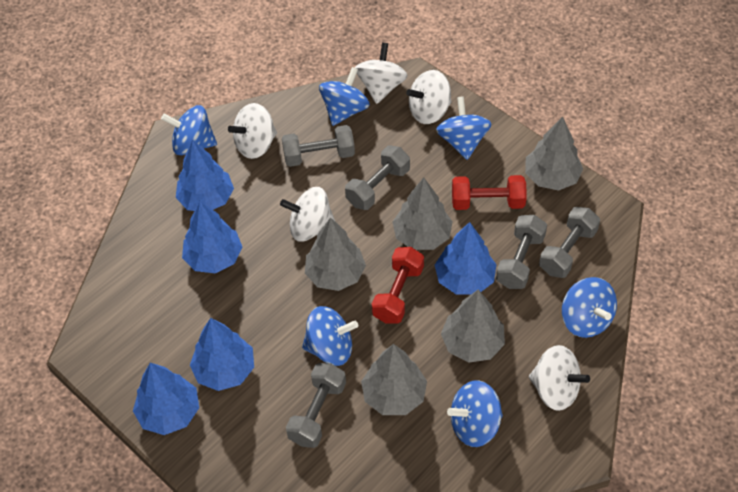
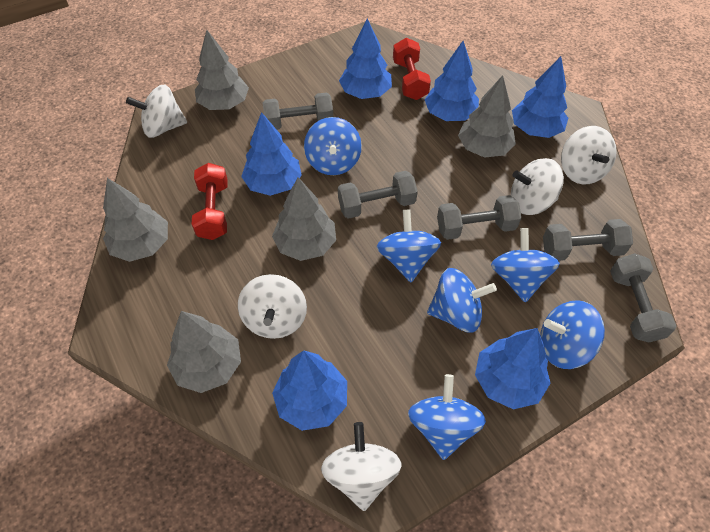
blue tree: 5 -> 6

